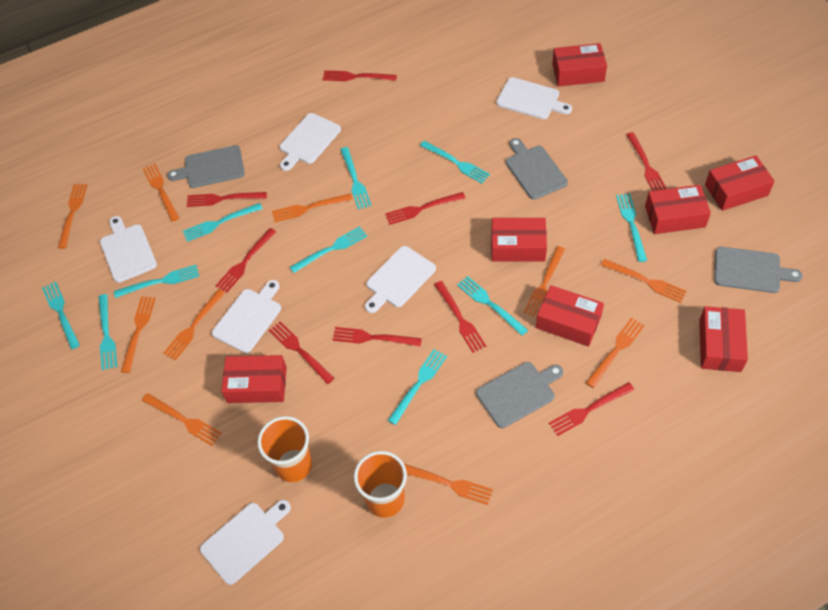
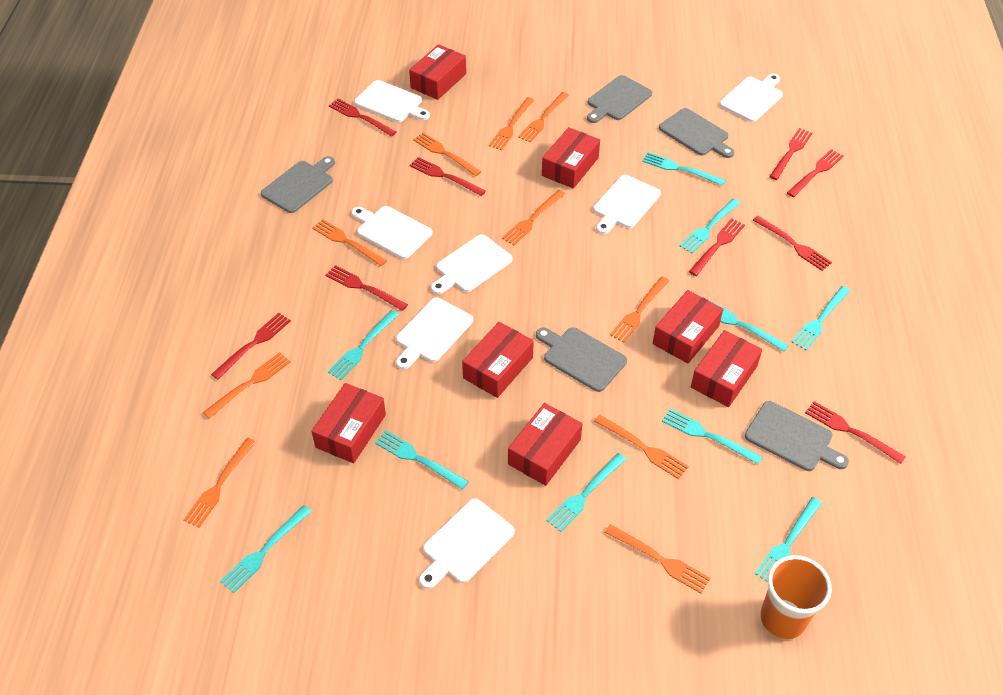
grey cutting board: 4 -> 5
orange cup: 2 -> 1
white cutting board: 6 -> 7

